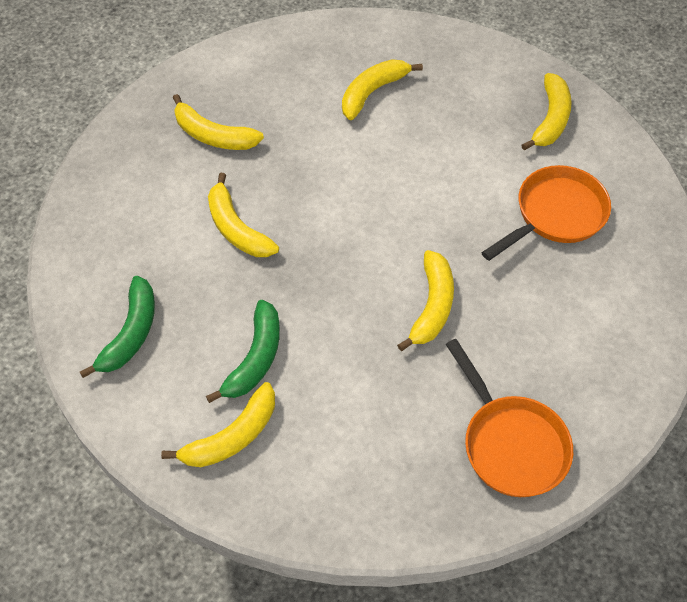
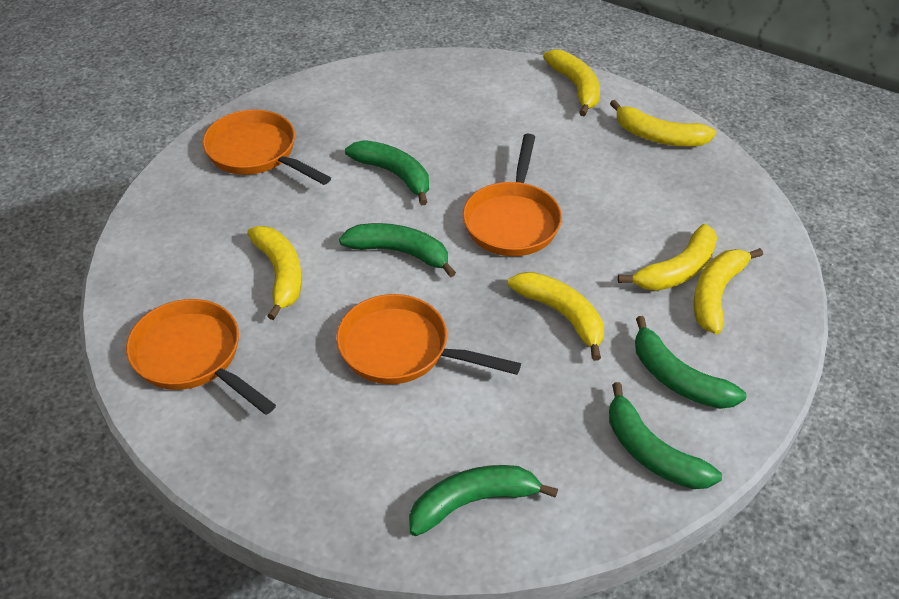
green banana: 2 -> 5
orange pan: 2 -> 4

